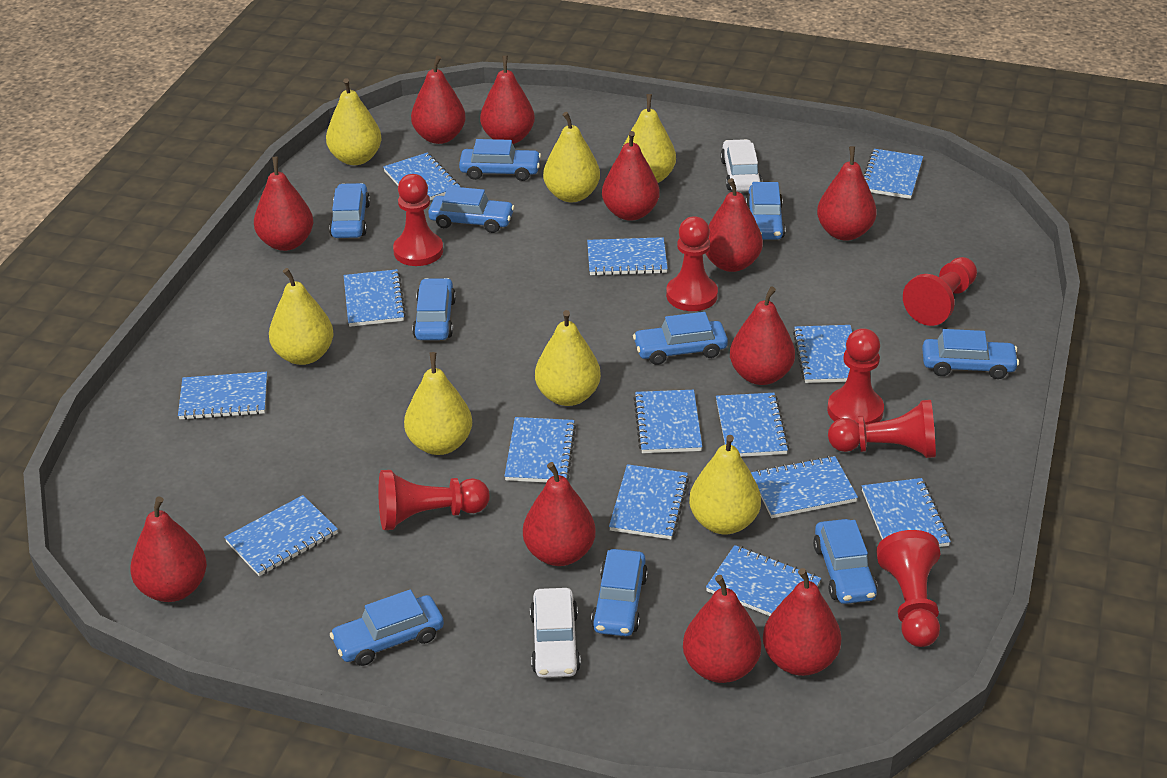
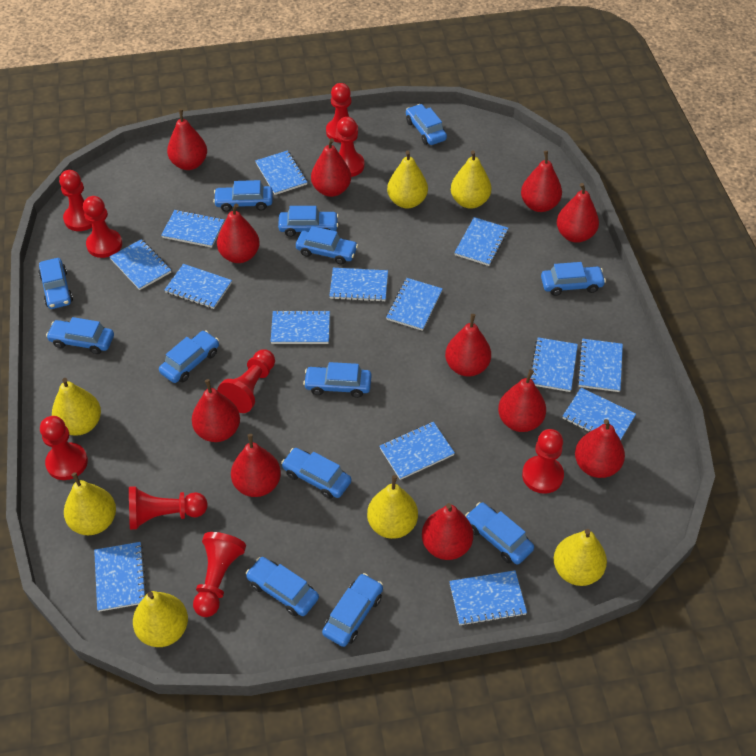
blue car: 10 -> 13
red pawn: 7 -> 9
white car: 2 -> 0

